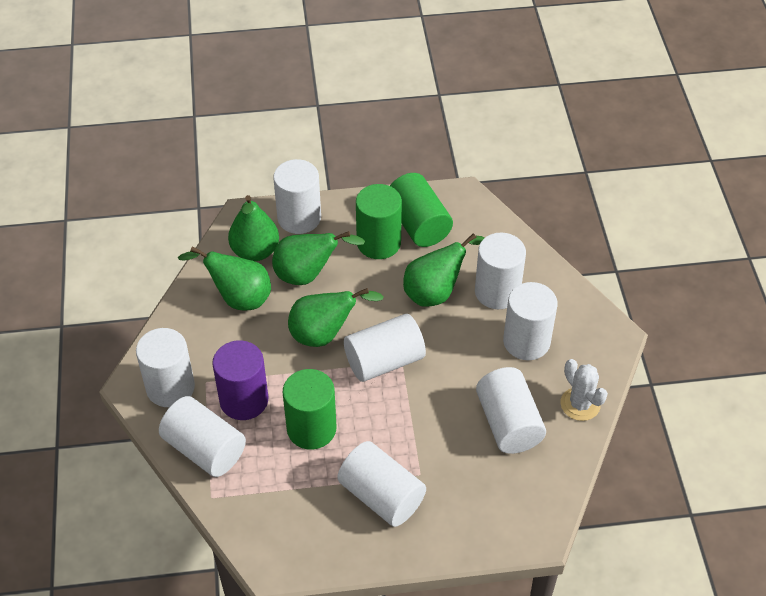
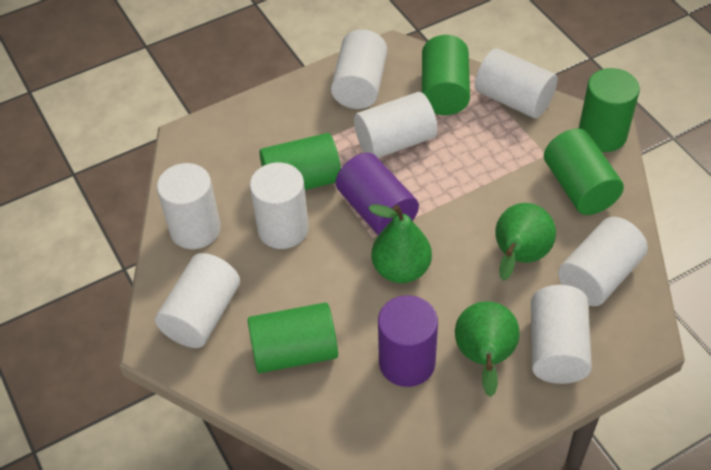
green cylinder: 3 -> 5
green pear: 5 -> 3
purple cylinder: 1 -> 2
white cactus: 1 -> 0

